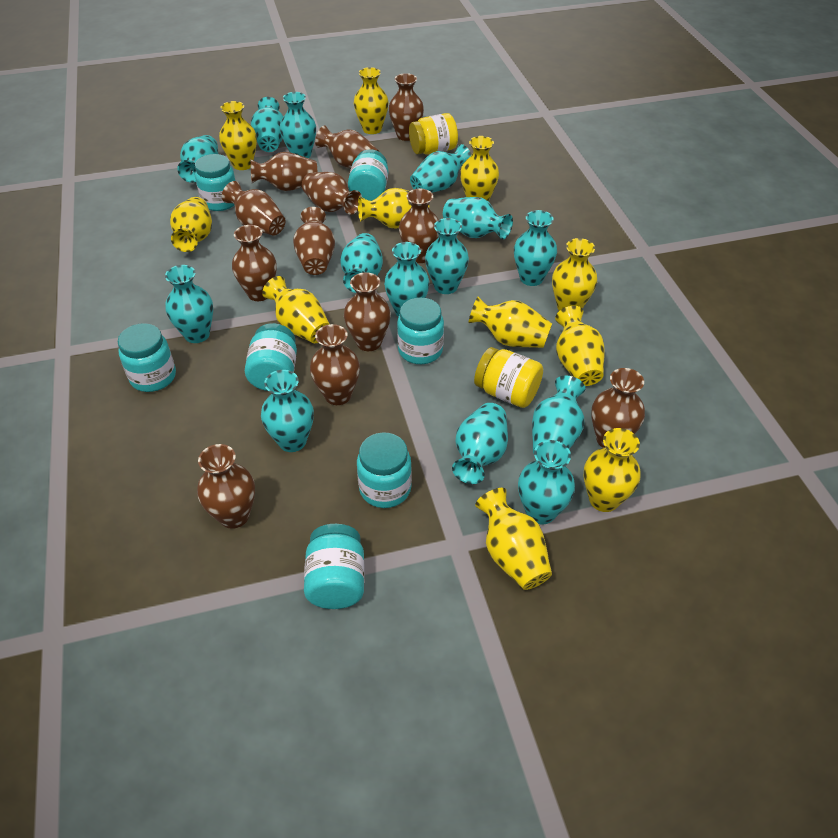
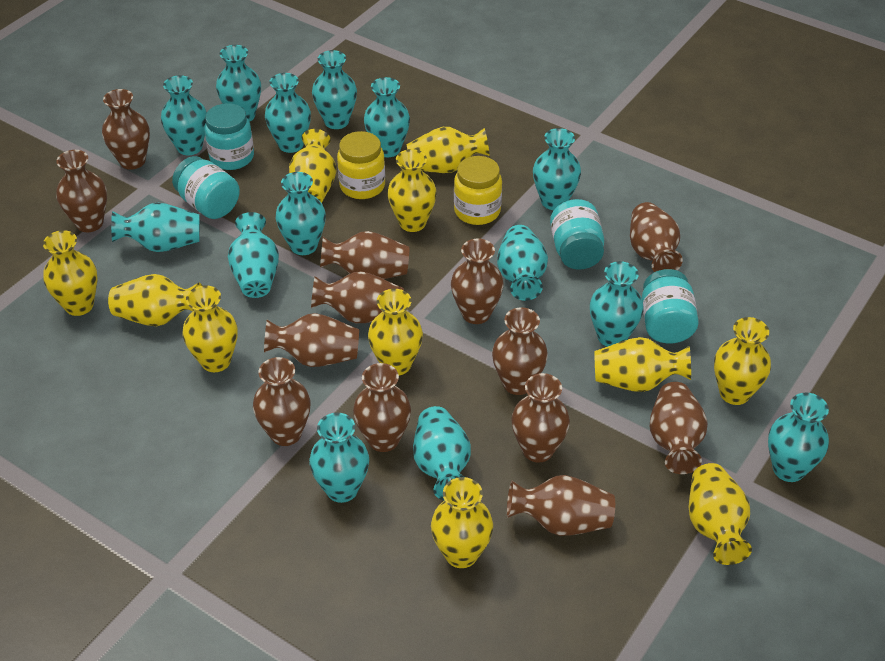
brown vase: 12 -> 13
turquoise jar: 7 -> 4

